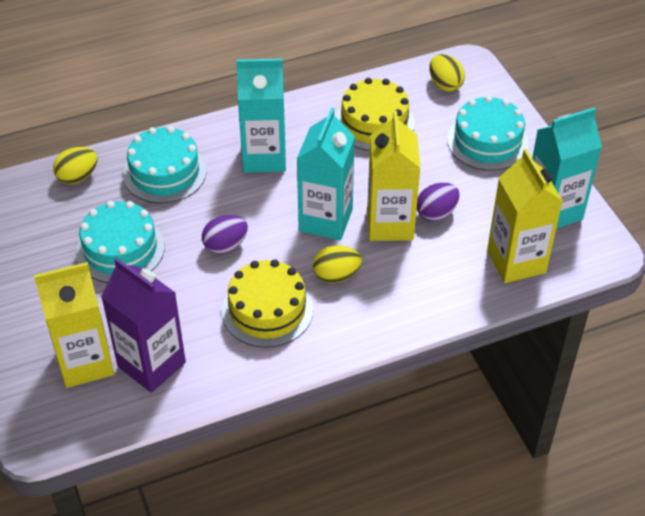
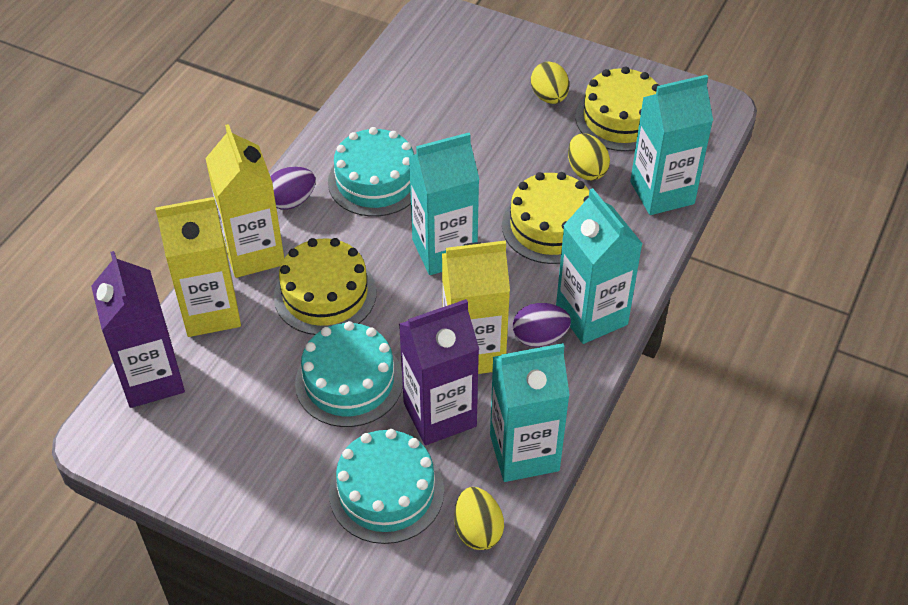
purple carton: 1 -> 2
turquoise carton: 3 -> 4
yellow cake: 2 -> 3

